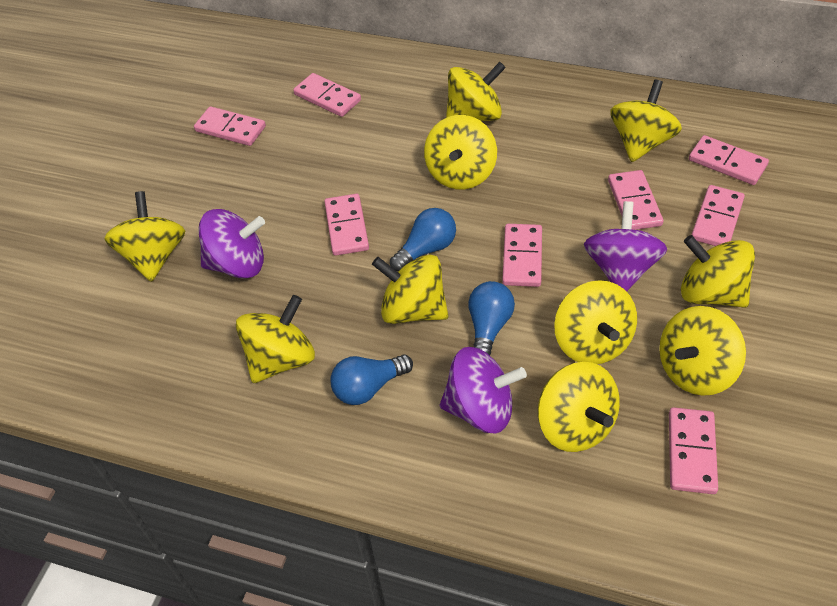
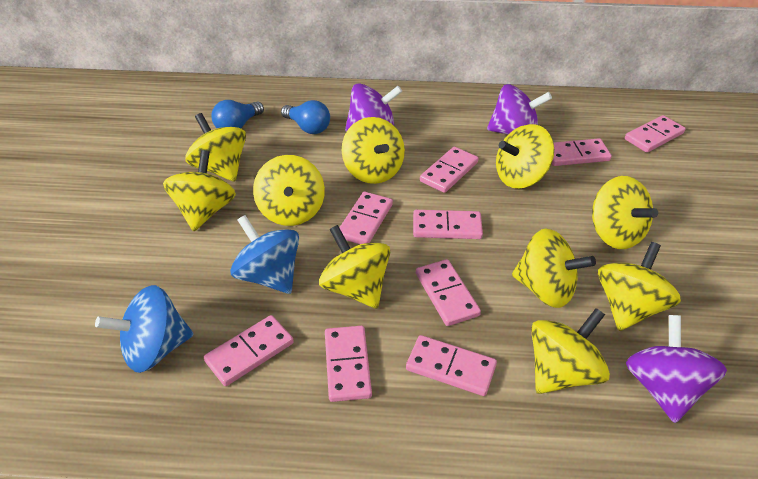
blue light bulb: 3 -> 2
blue spinning top: 0 -> 2
pink domino: 8 -> 9

